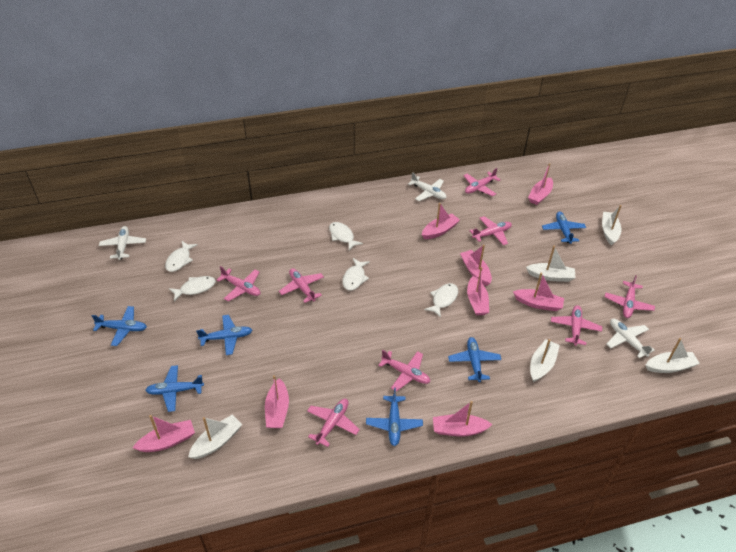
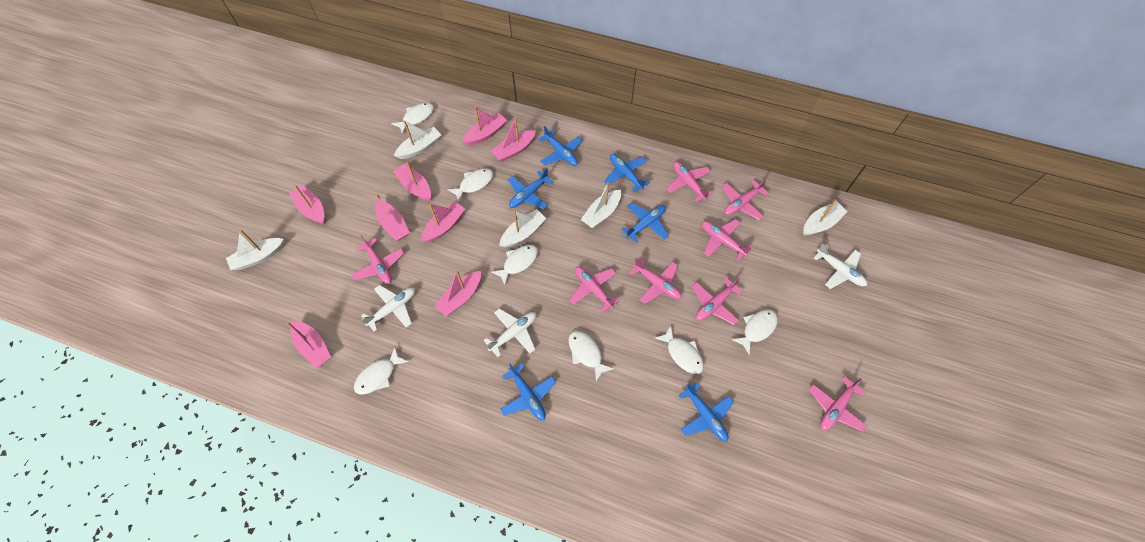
white fish: 5 -> 7

